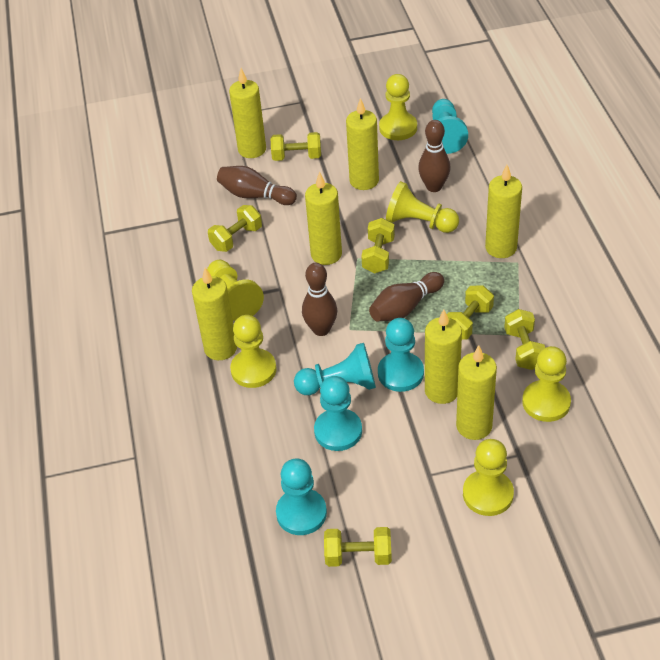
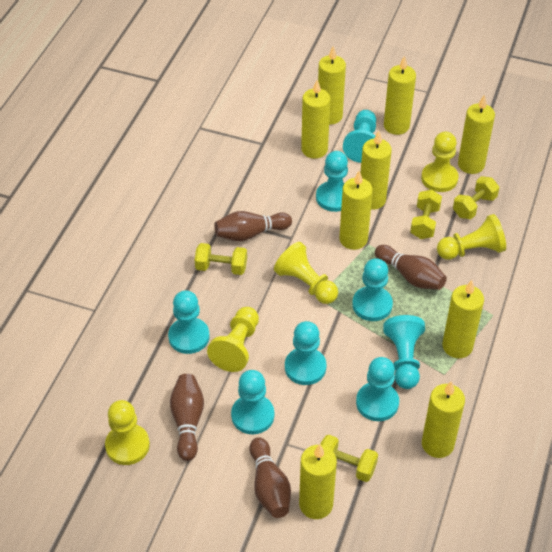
turquoise pawn: 5 -> 8
yellow candle: 7 -> 9
yellow dumbbell: 6 -> 4
yellow pawn: 6 -> 5

